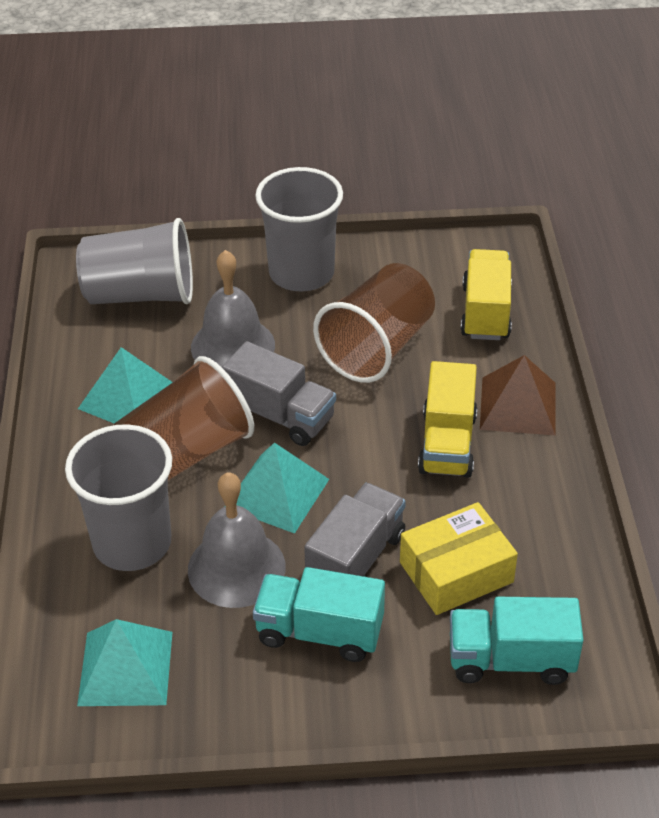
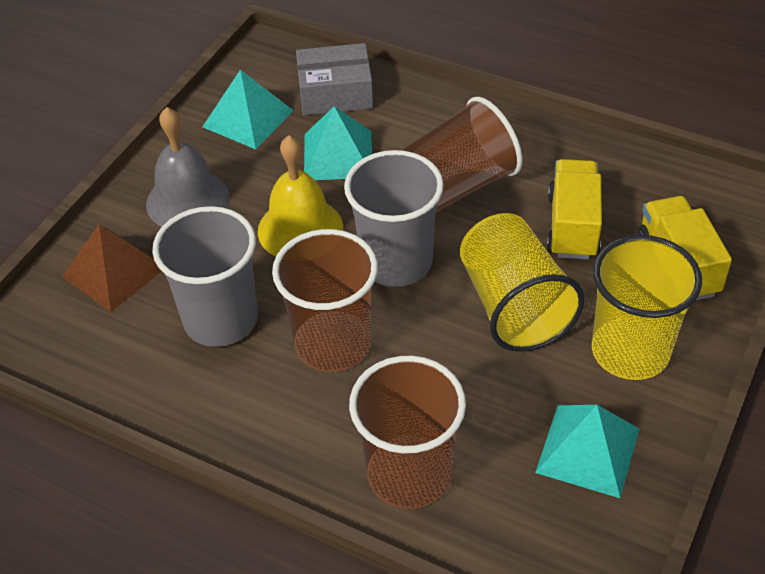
brown cup: 2 -> 3
grey bell: 2 -> 1
grey box: 0 -> 1
grey cup: 3 -> 2
grey truck: 2 -> 0
turquoise truck: 2 -> 0
yellow bell: 0 -> 1
yellow box: 1 -> 0
yellow cup: 0 -> 2

